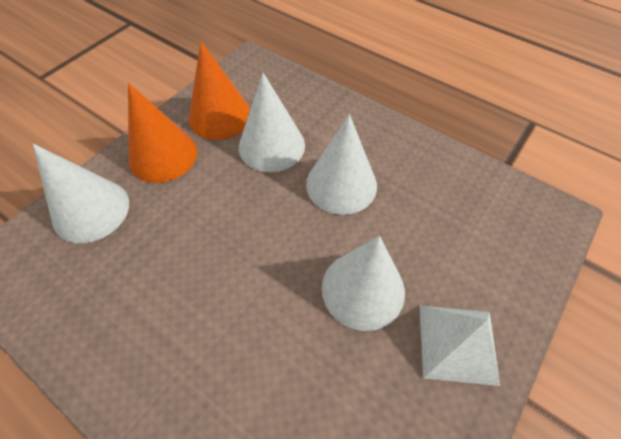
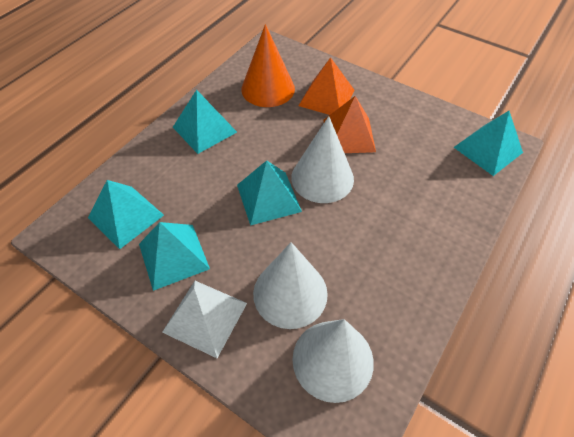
orange cone: 2 -> 1
orange pyramid: 0 -> 2
turquoise pyramid: 0 -> 5
white cone: 4 -> 3

